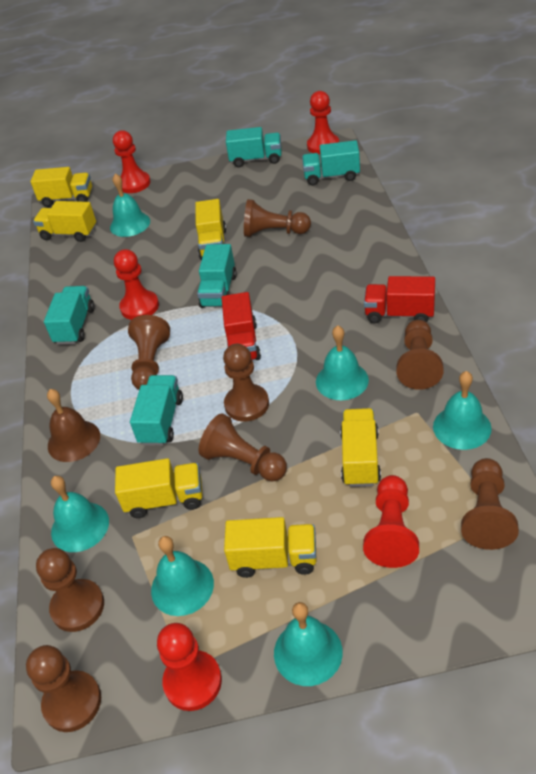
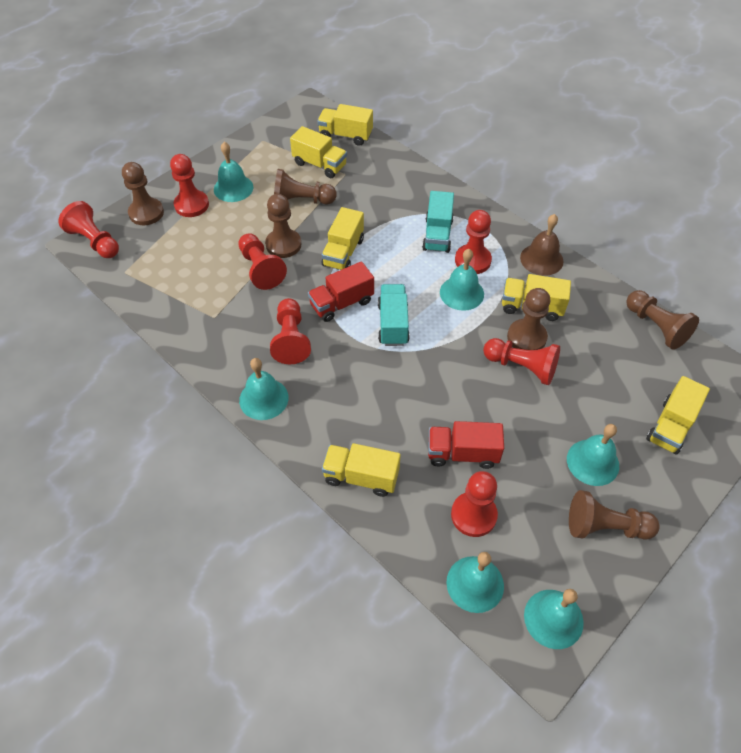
brown pawn: 8 -> 6
red pawn: 5 -> 7
turquoise truck: 5 -> 2

